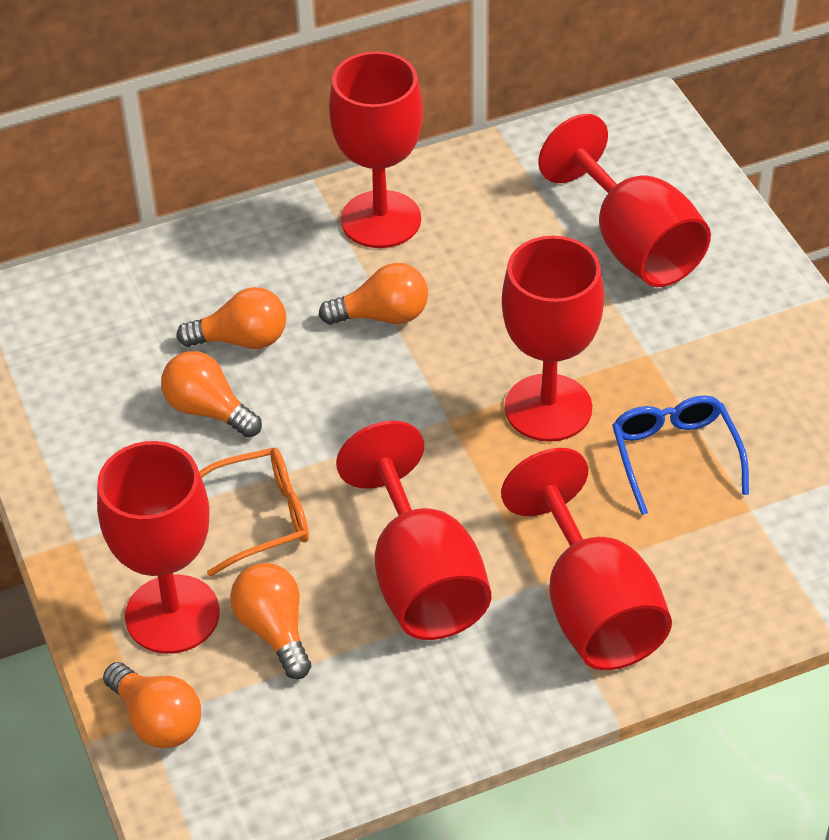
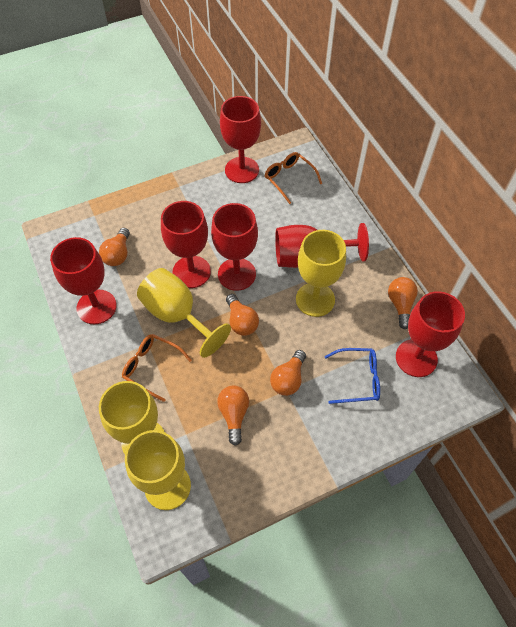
orange glasses: 1 -> 2
yellow goblet: 0 -> 4

